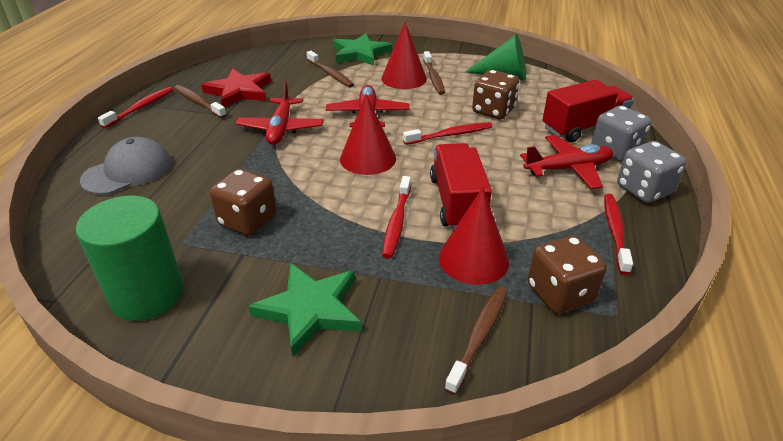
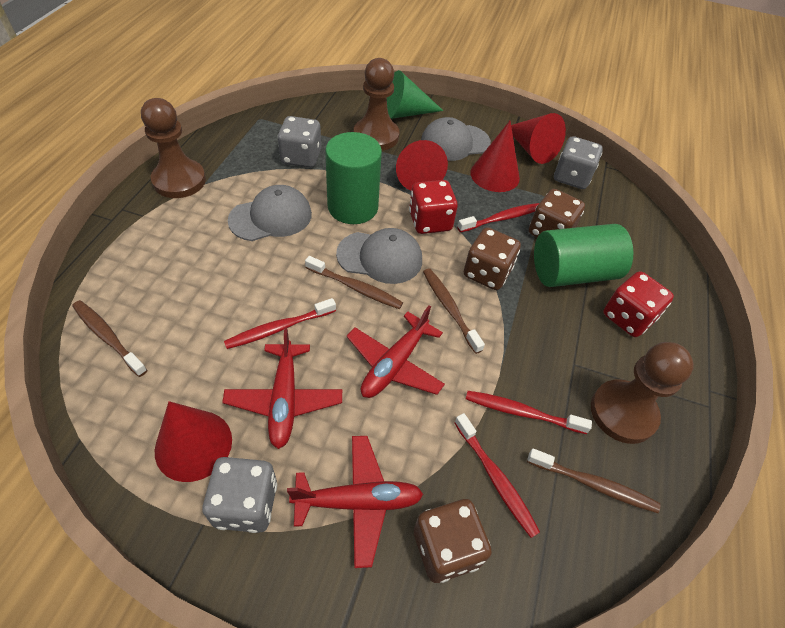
brown pawn: 0 -> 3
green cylinder: 1 -> 2
green star: 2 -> 0
grey cap: 1 -> 3
grey dice: 2 -> 3
red cone: 3 -> 4
red dice: 0 -> 2
red star: 1 -> 0
red truck: 2 -> 0

